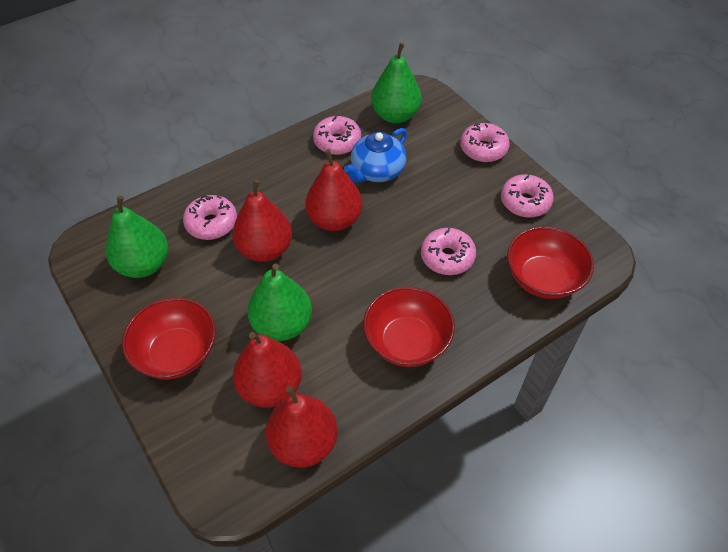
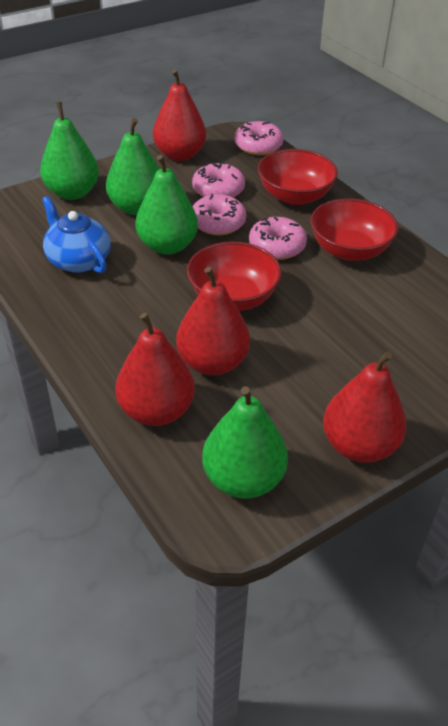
green pear: 3 -> 4
pink donut: 5 -> 4

